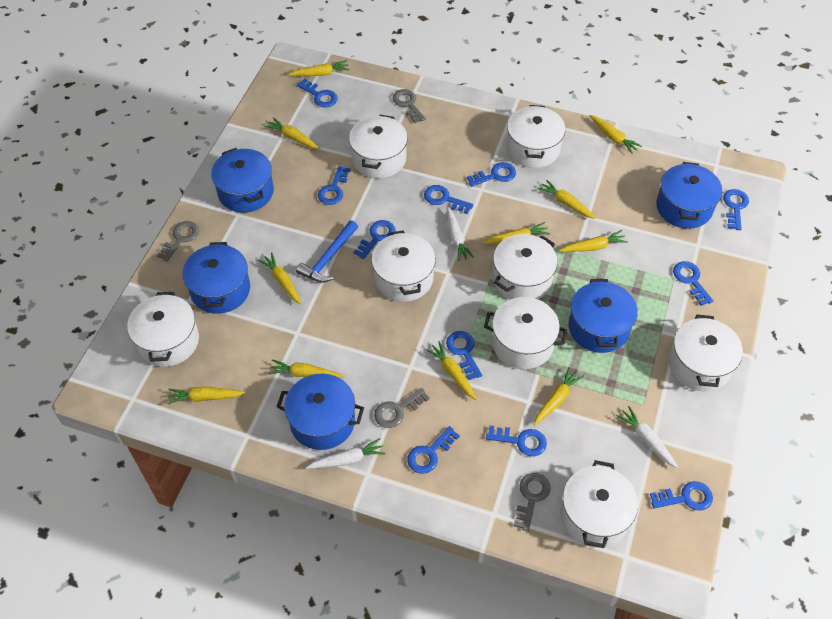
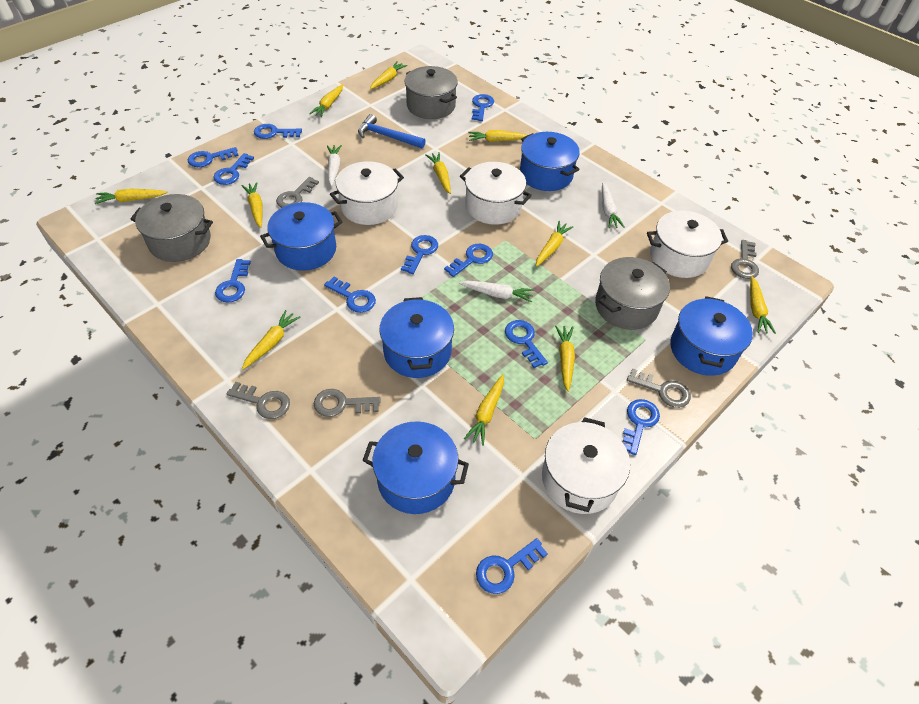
grey key: 4 -> 5
grey pot: 0 -> 3
white pot: 8 -> 4

